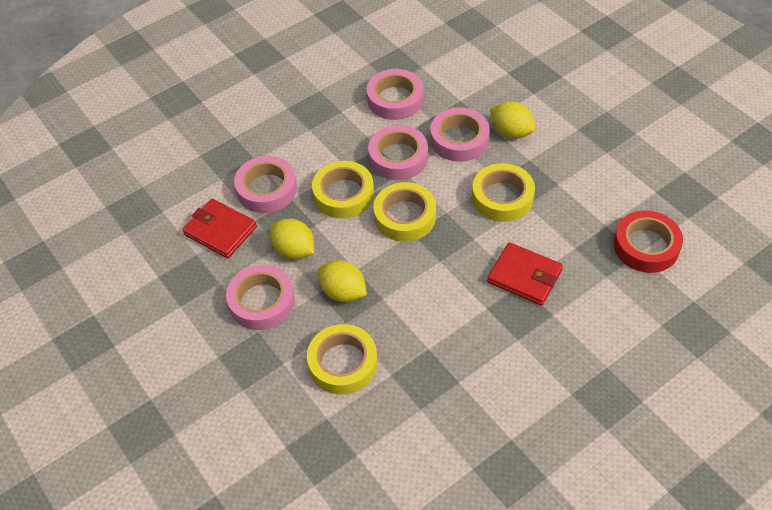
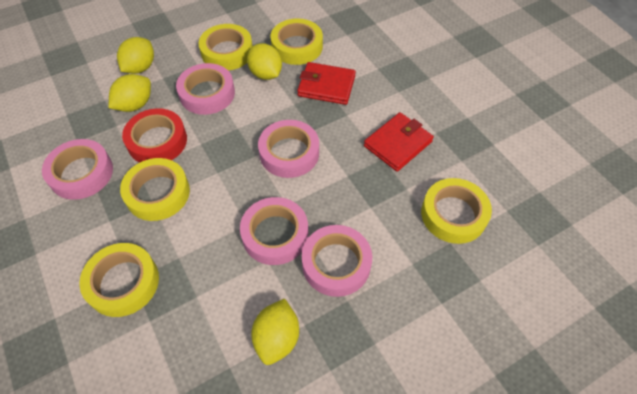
yellow lemon: 3 -> 4
yellow tape: 4 -> 5

